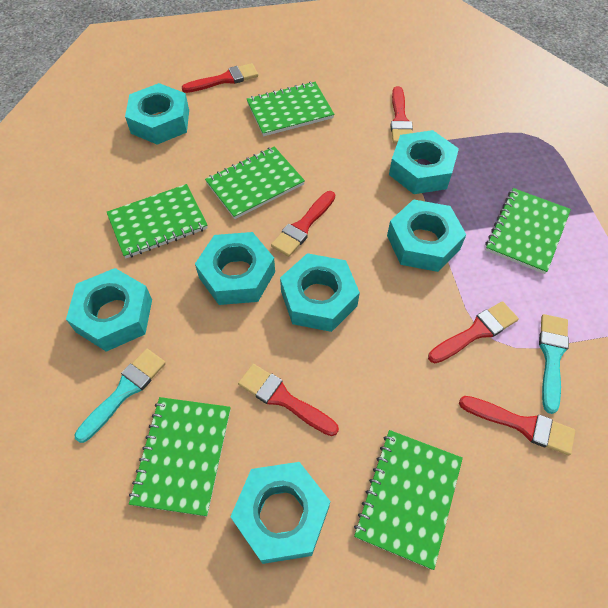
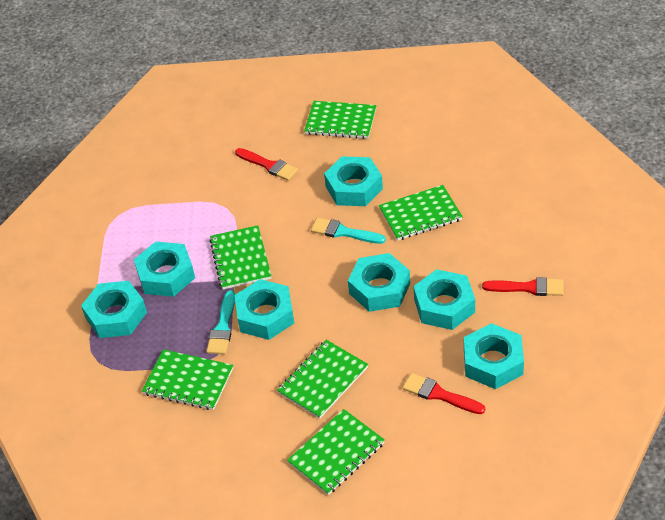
red brush: 6 -> 3

